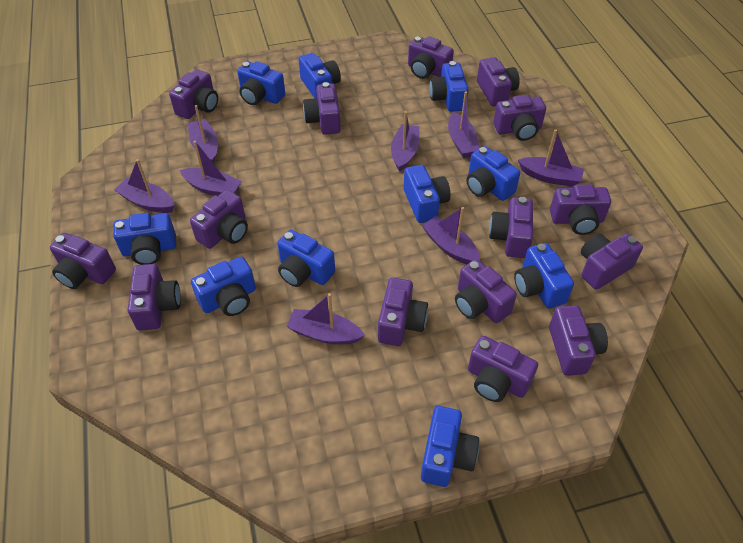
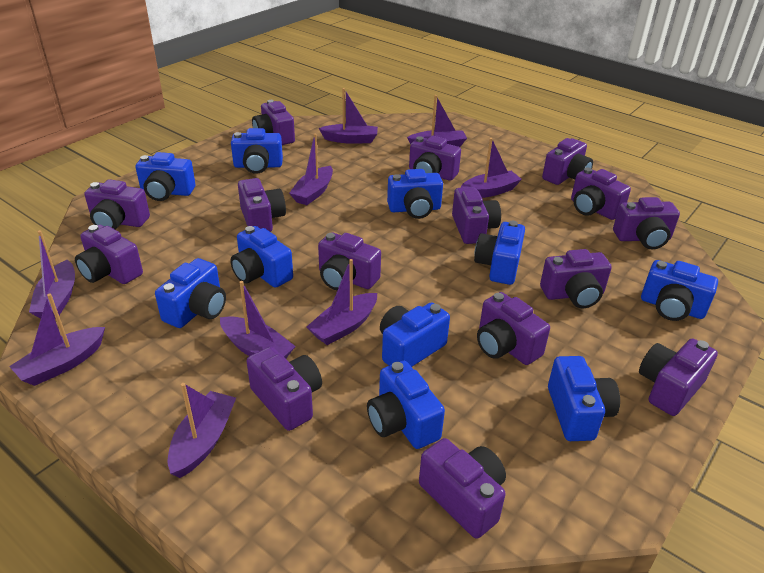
purple boat: 8 -> 9

